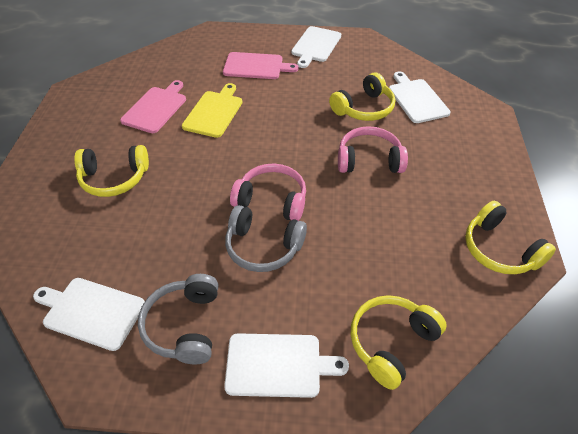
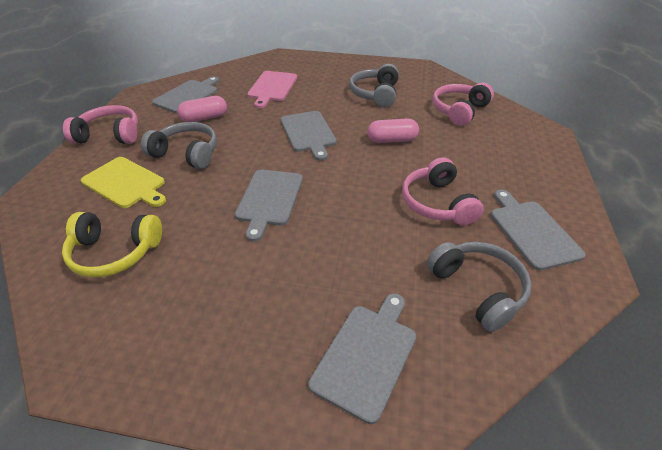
grey cutting board: 0 -> 5
grey headphones: 2 -> 3
pink capsule: 0 -> 2
pink cutting board: 2 -> 1
pink headphones: 2 -> 3
white cutting board: 4 -> 0
yellow headphones: 4 -> 1

